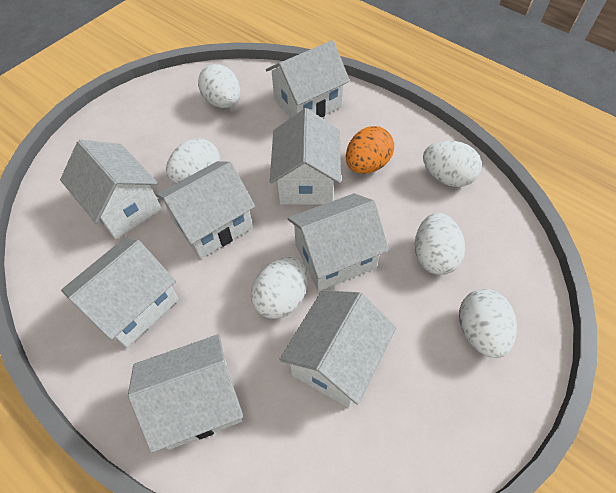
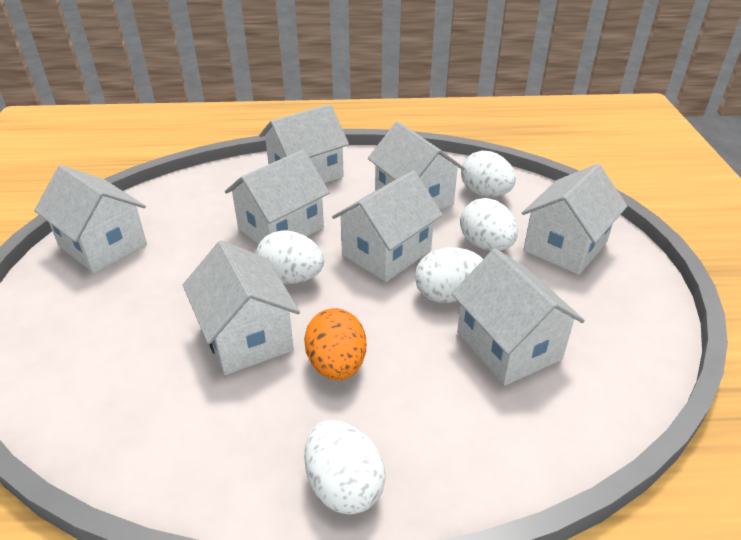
white egg: 6 -> 5

